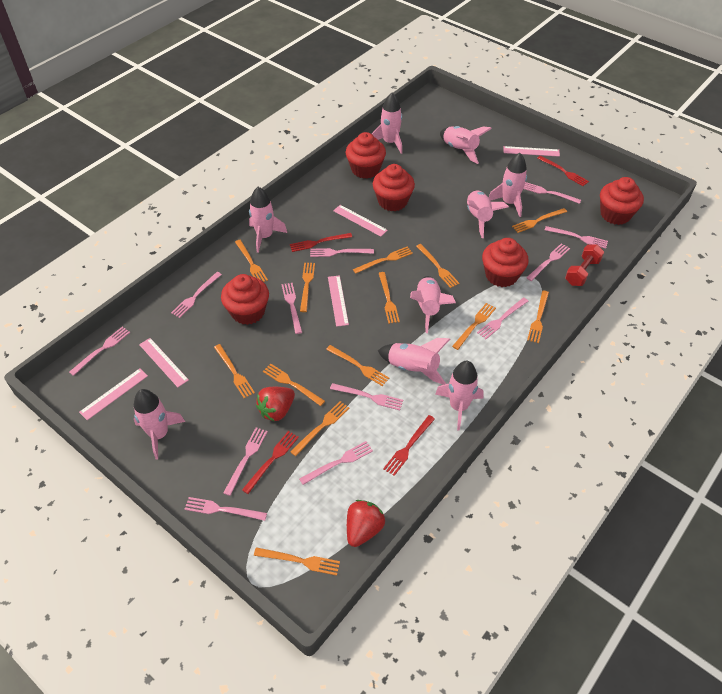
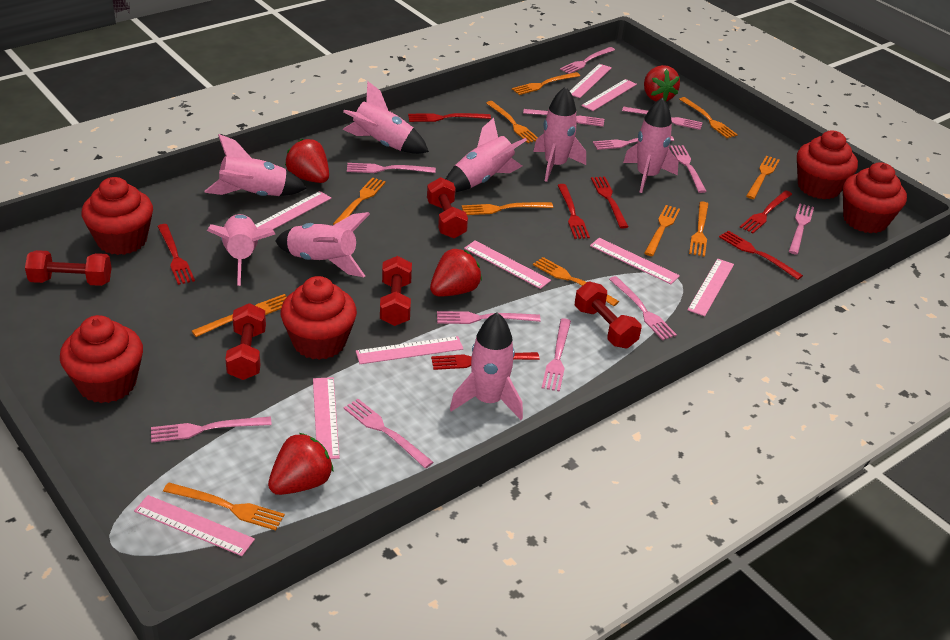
orange fork: 13 -> 11
pink rocket: 9 -> 8
pink ruler: 5 -> 9
red dumbbell: 1 -> 5
red fork: 4 -> 7
red strawberry: 2 -> 4

